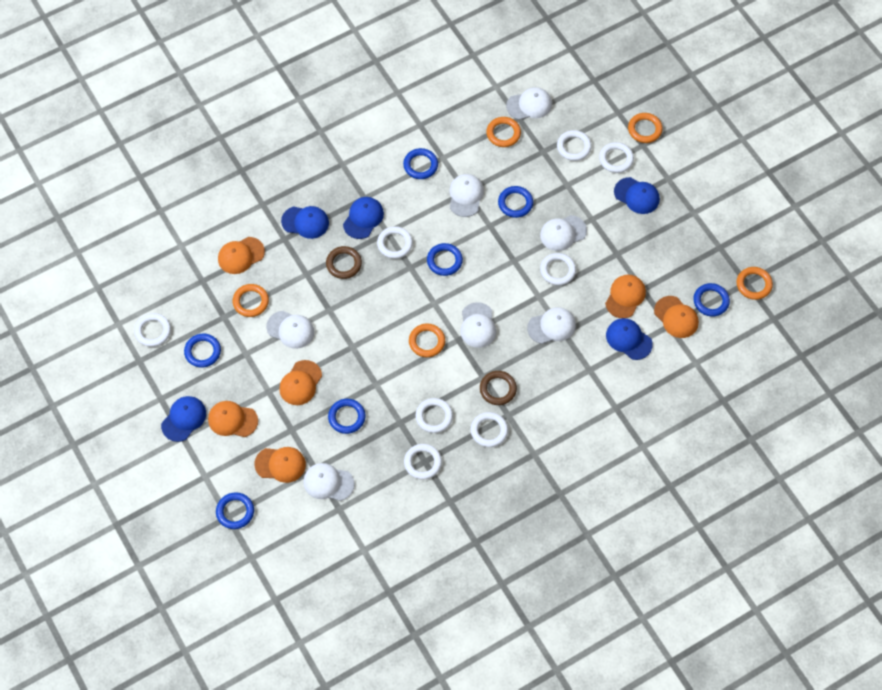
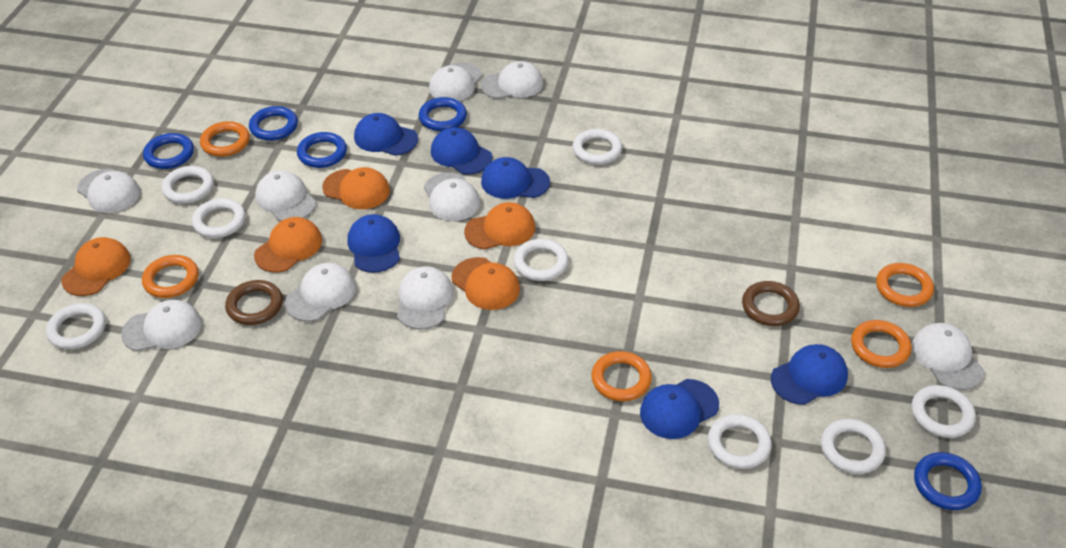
blue cap: 5 -> 6
blue ring: 7 -> 5
orange cap: 6 -> 5
white cap: 7 -> 9

